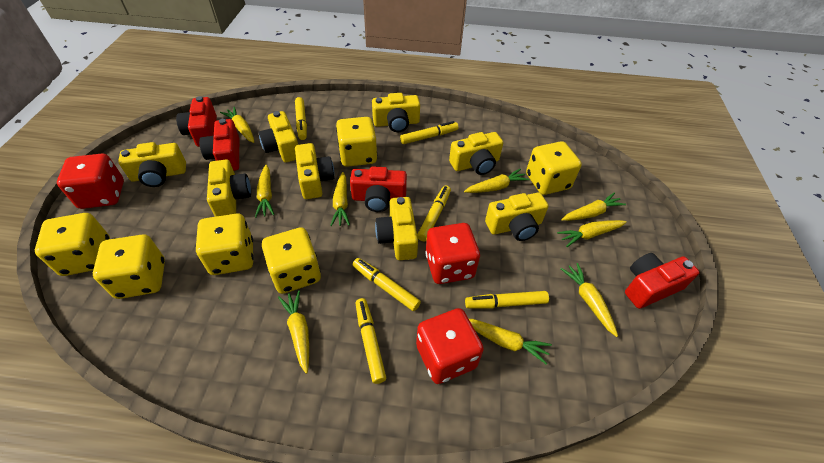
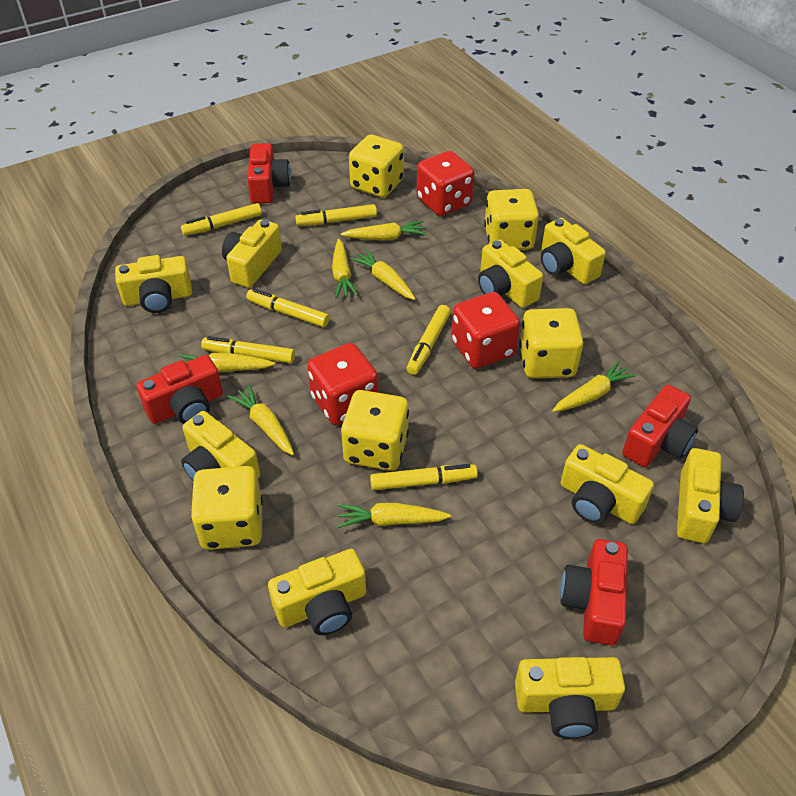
yellow camera: 8 -> 9
yellow carrot: 9 -> 7
yellow dice: 6 -> 5

